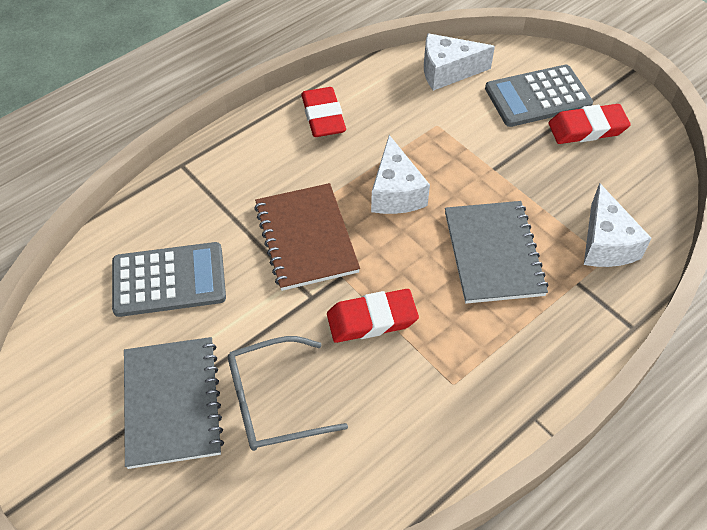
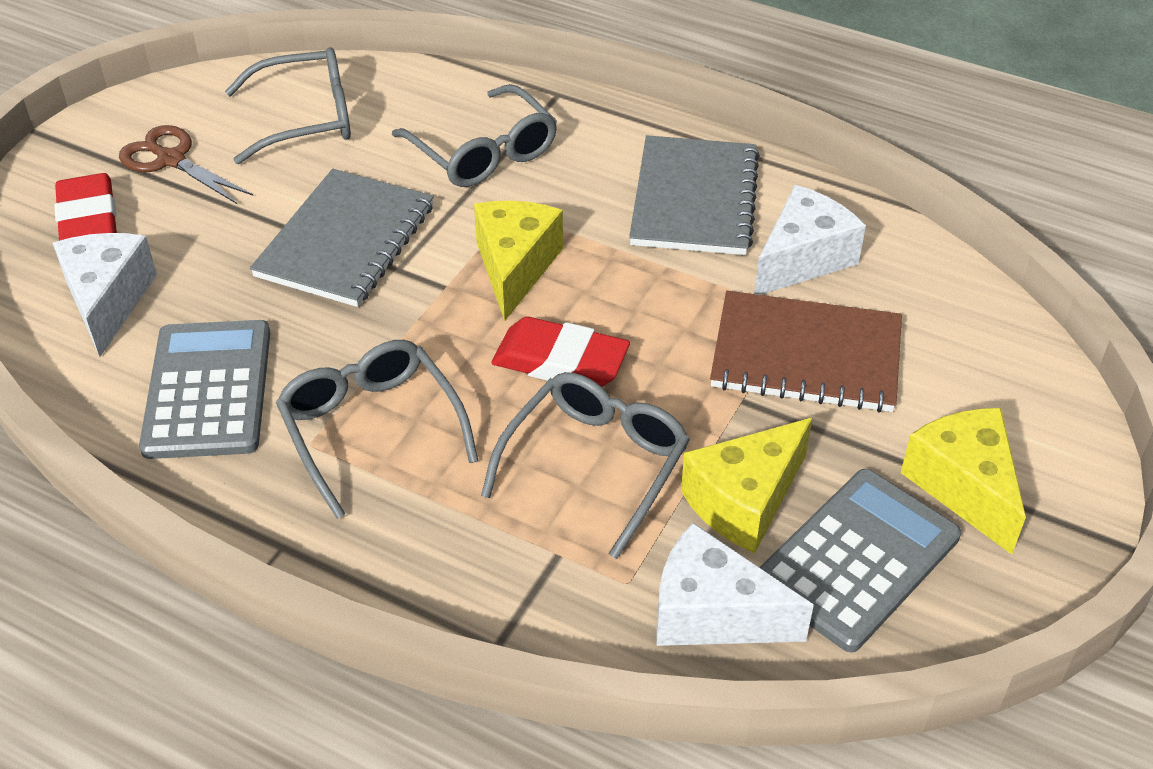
brown scissors: 0 -> 1
grey glasses: 1 -> 4
red eraser: 3 -> 2
yellow cheese: 0 -> 3

